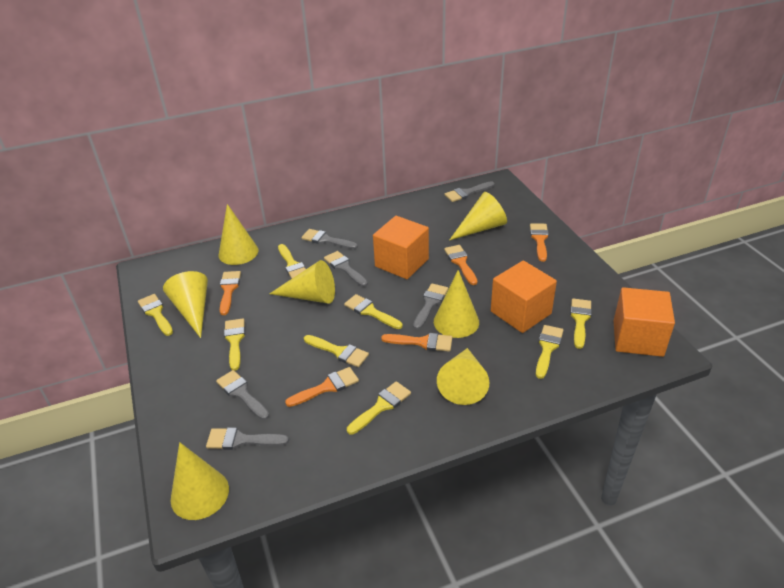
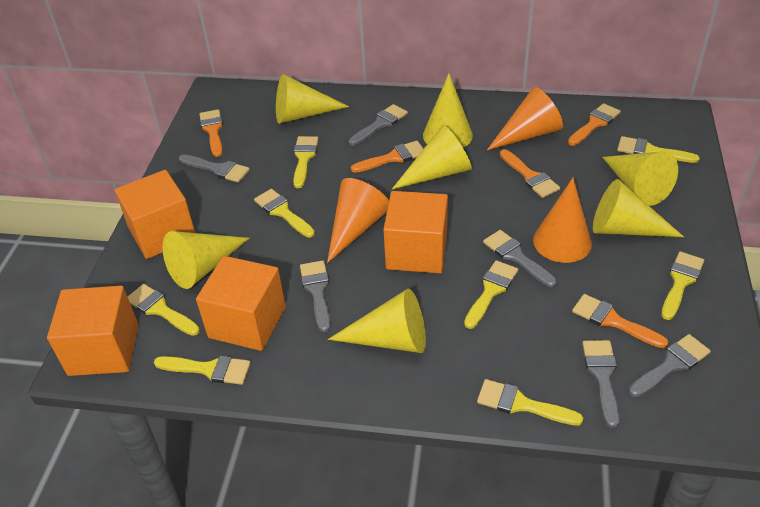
orange cone: 0 -> 3
orange cube: 3 -> 4

